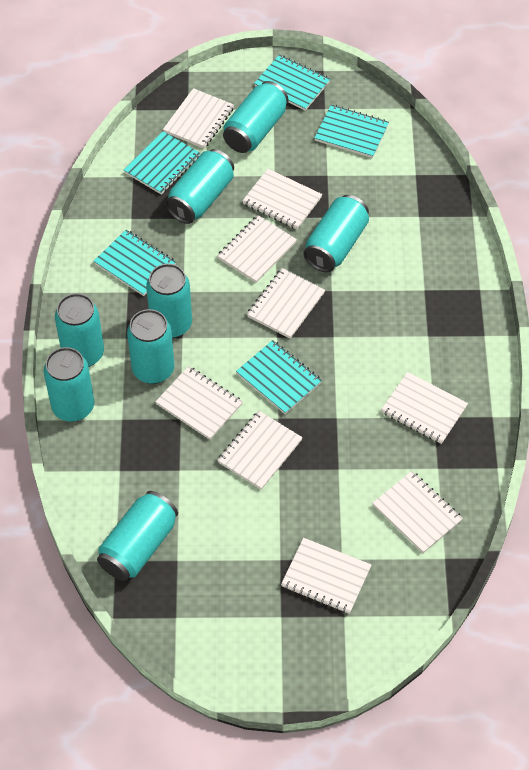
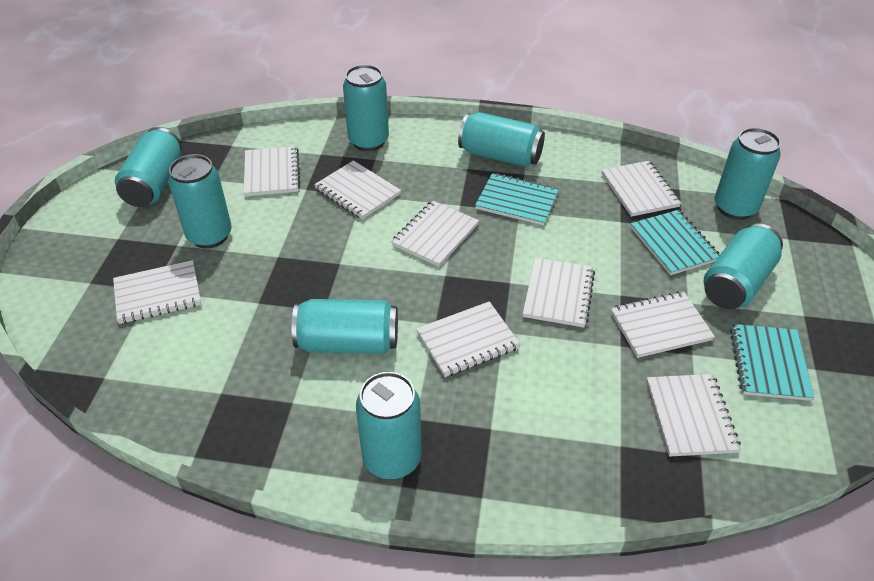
turquoise notebook: 5 -> 3

